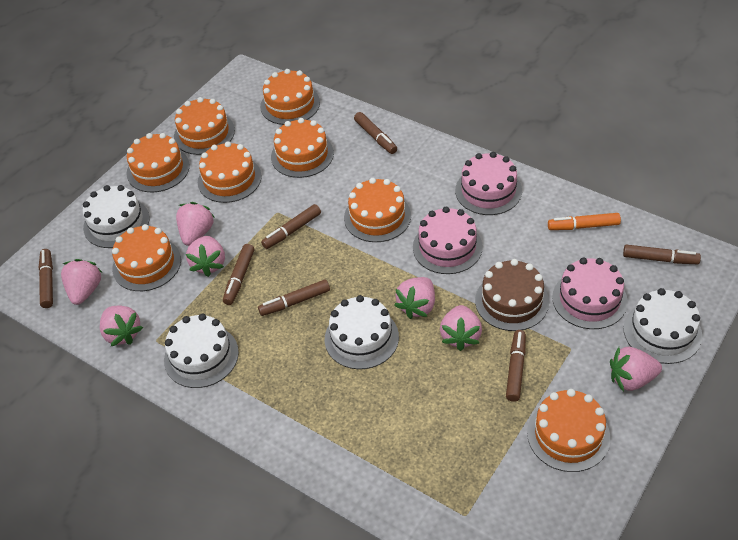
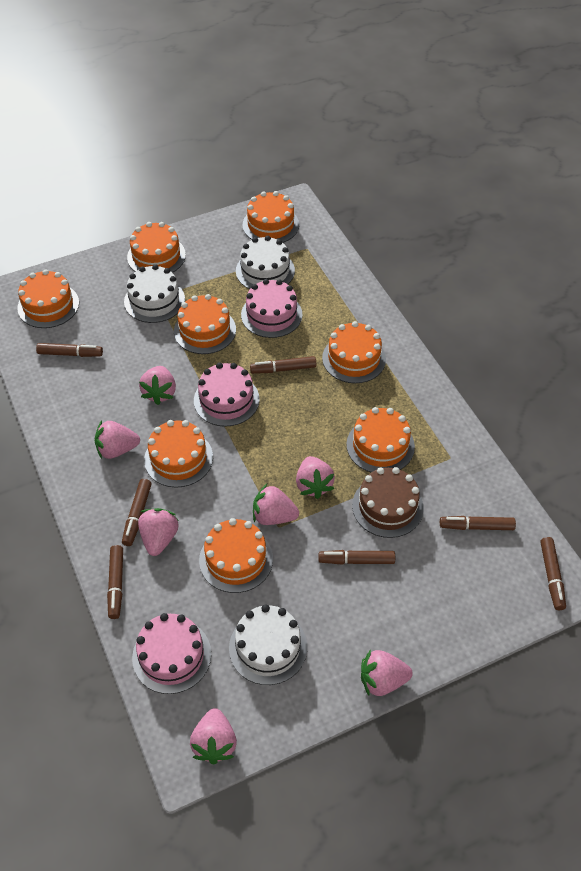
orange marker: 1 -> 0
white cake: 4 -> 3

